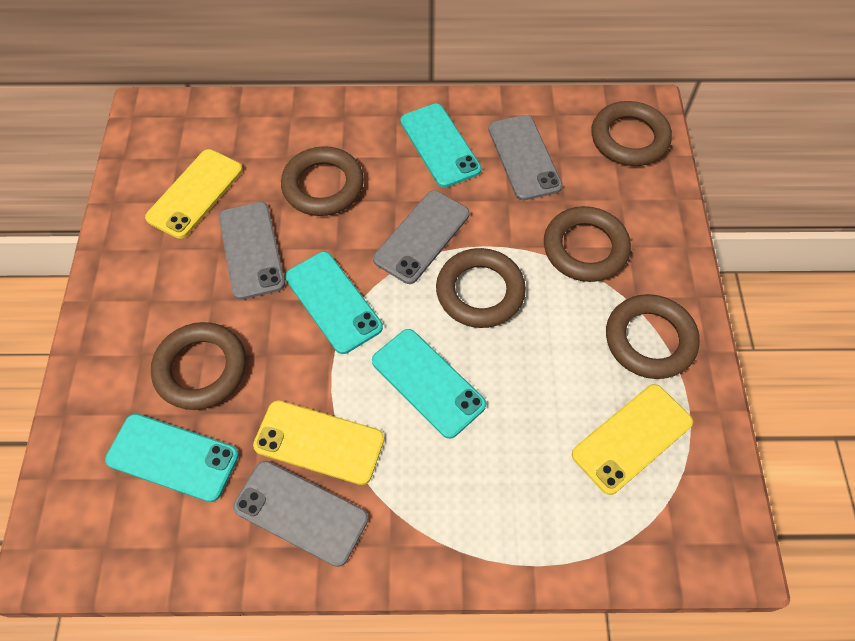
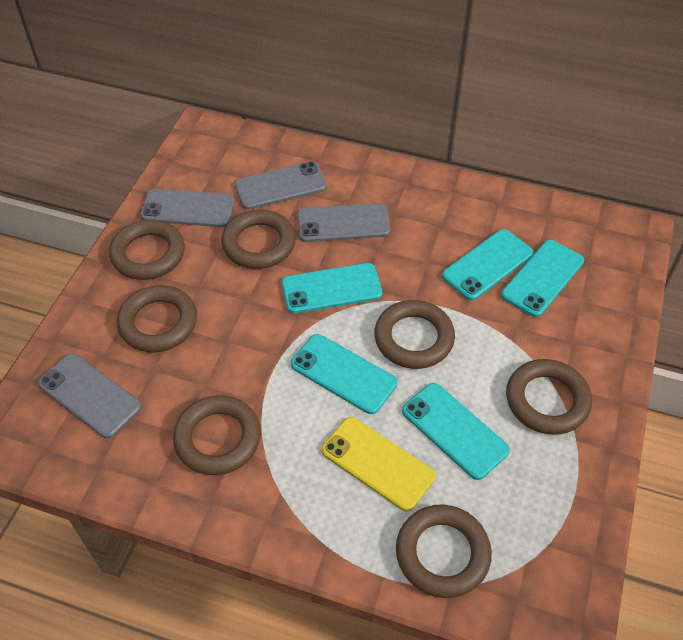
brown ring: 6 -> 7
turquoise phone: 4 -> 5
yellow phone: 3 -> 1

